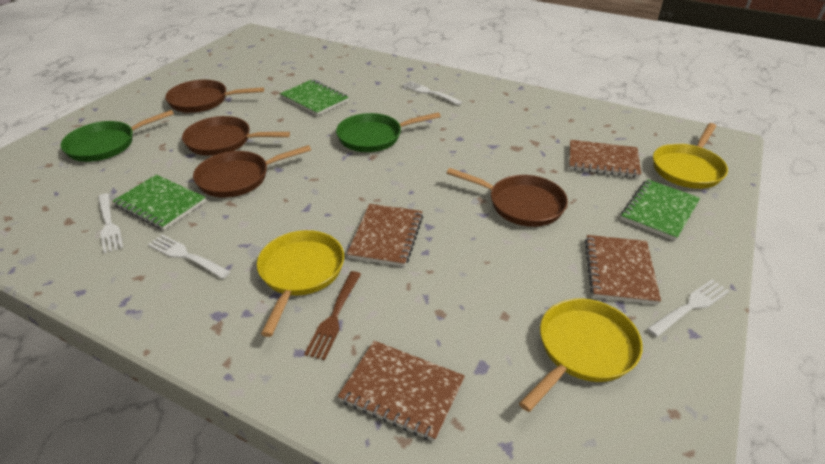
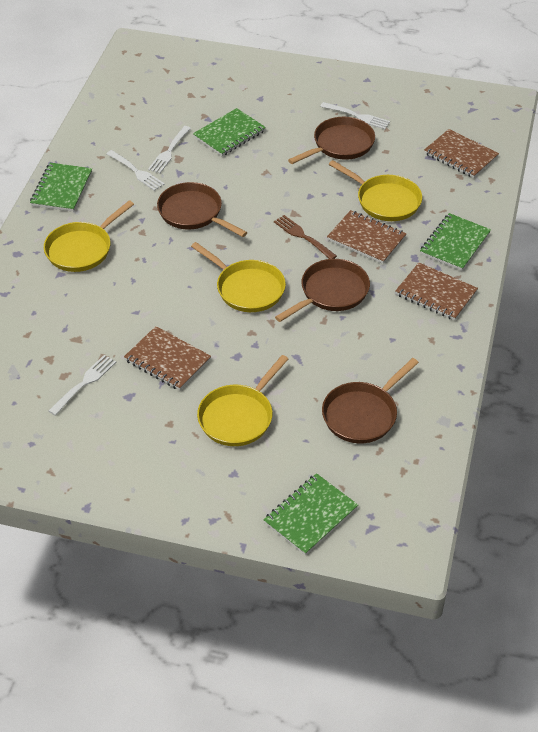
green notebook: 3 -> 4
green pan: 2 -> 0
yellow pan: 3 -> 4

